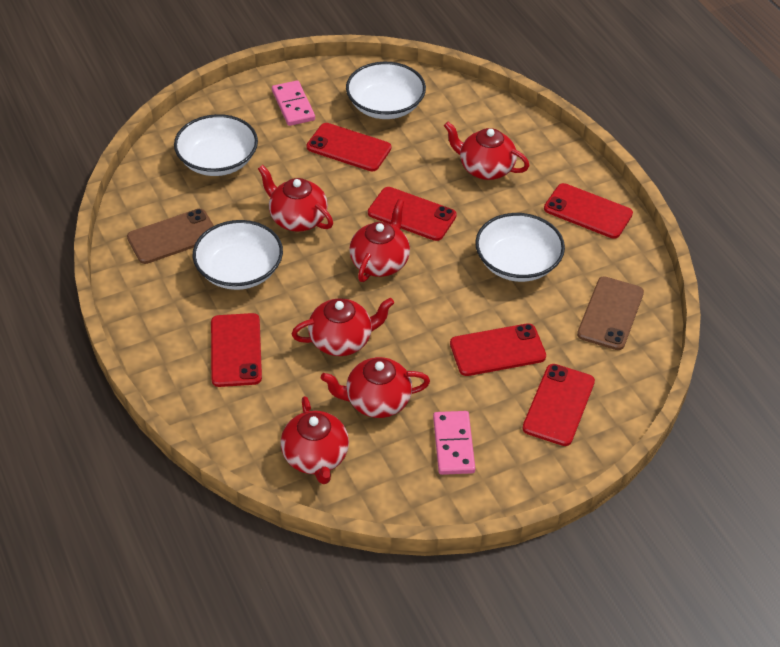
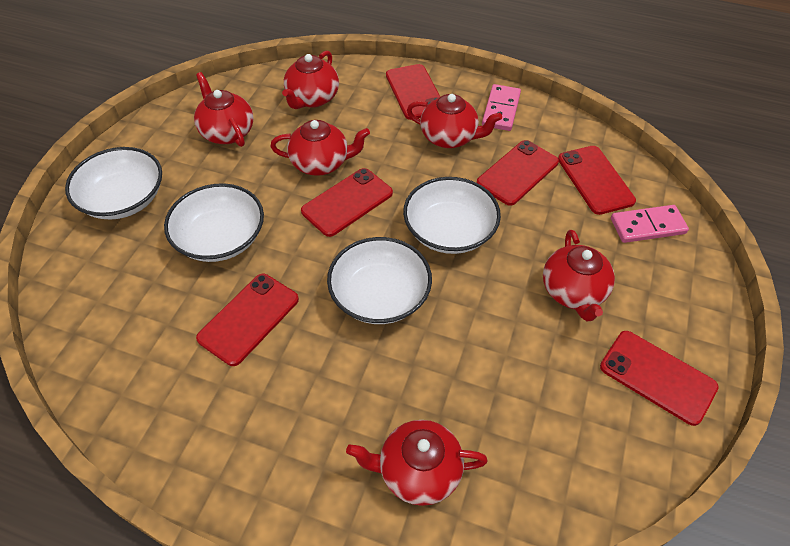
brown phone: 2 -> 0

